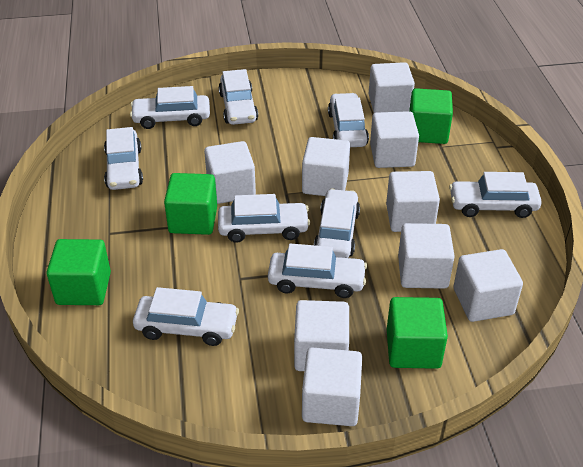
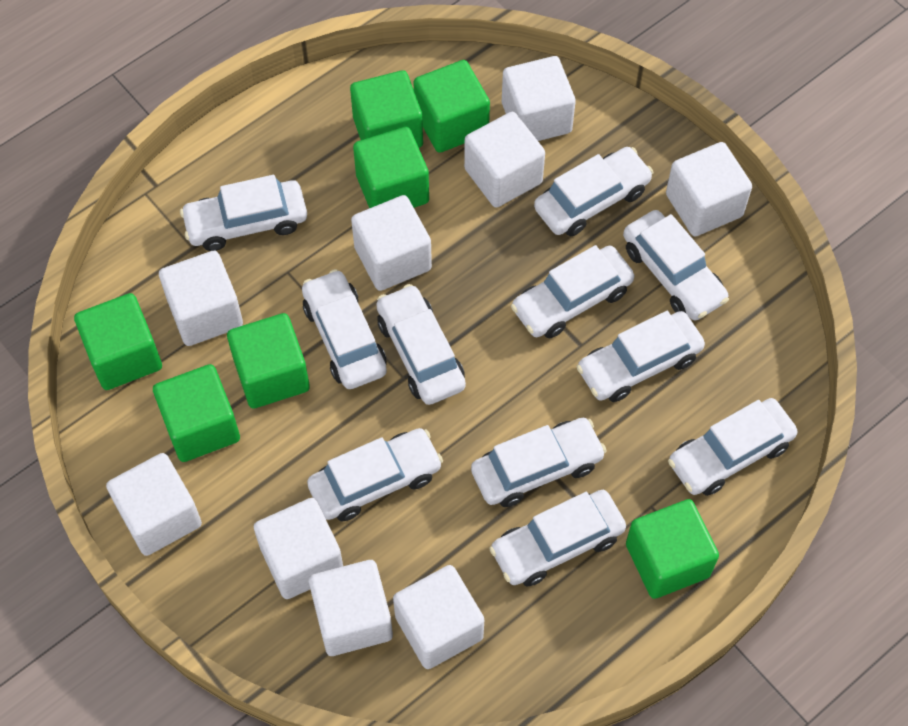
green cube: 4 -> 7
white car: 9 -> 11

